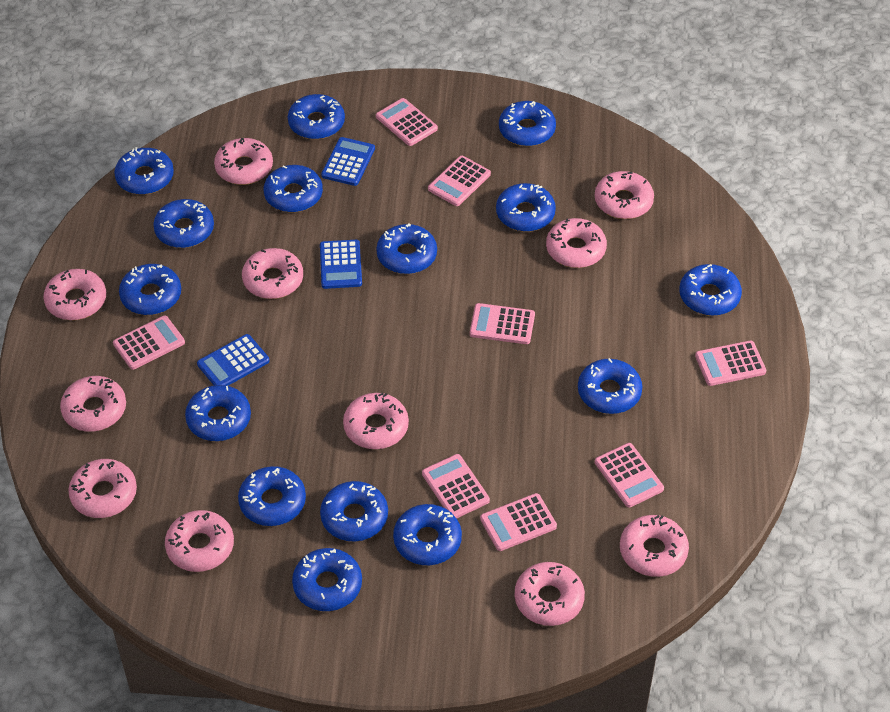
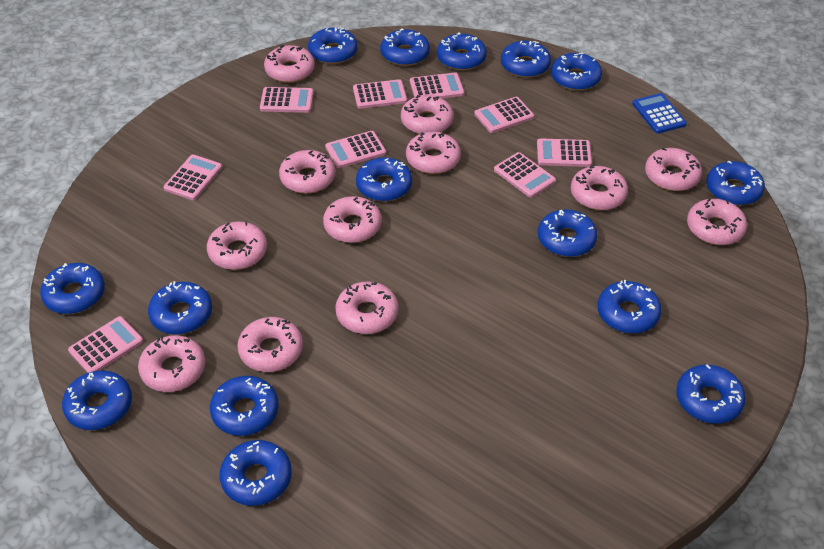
blue calculator: 3 -> 1
pink calculator: 8 -> 9
pink donut: 11 -> 12

